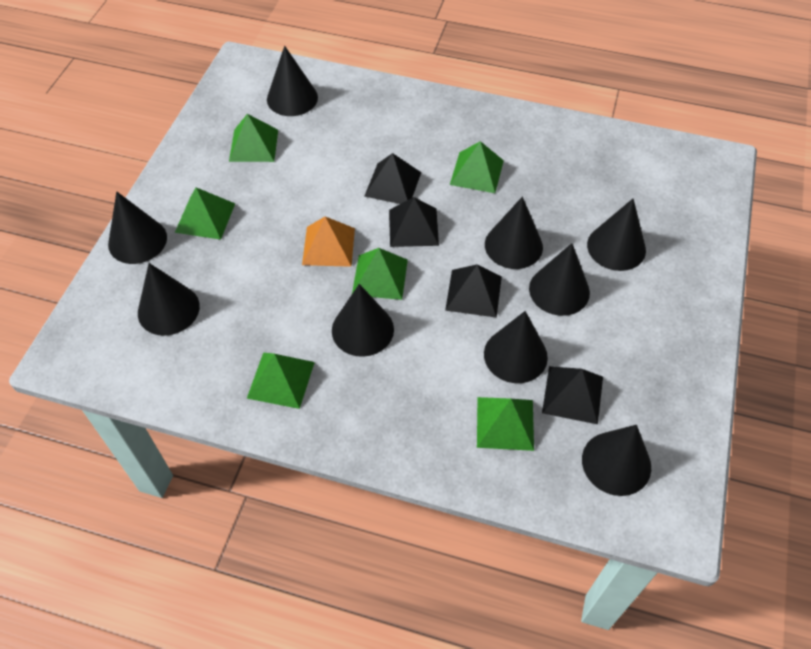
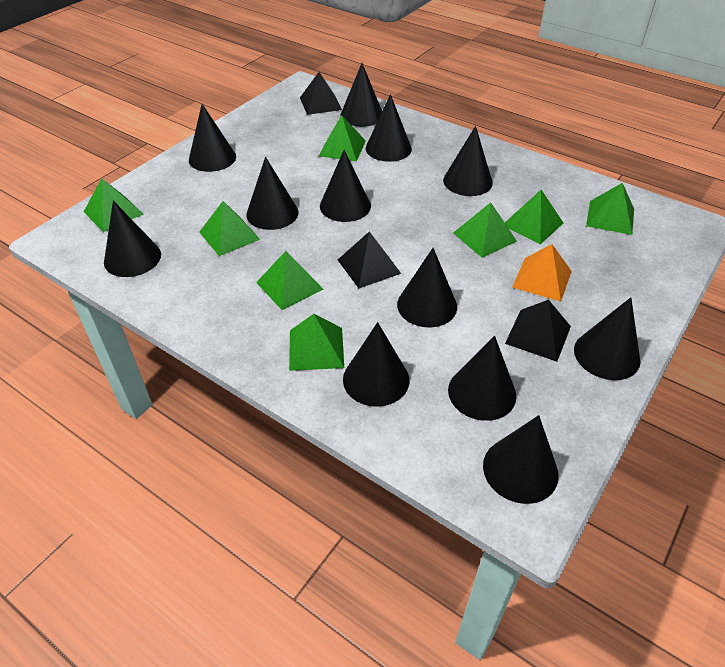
black cone: 9 -> 12
black pyramid: 4 -> 3
green pyramid: 6 -> 8

